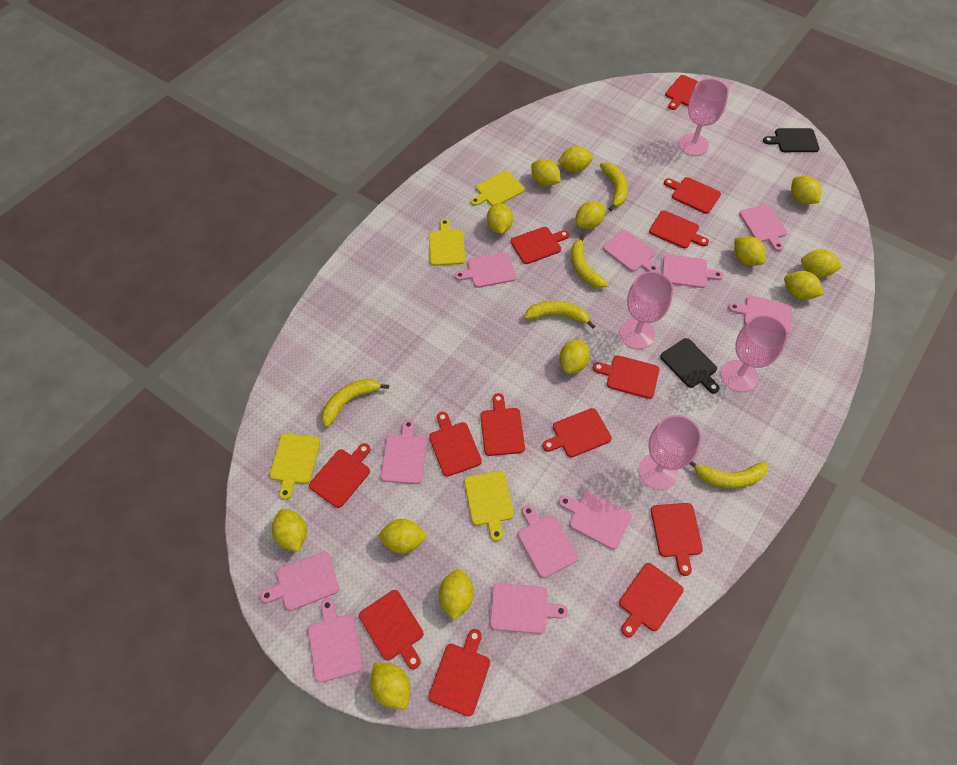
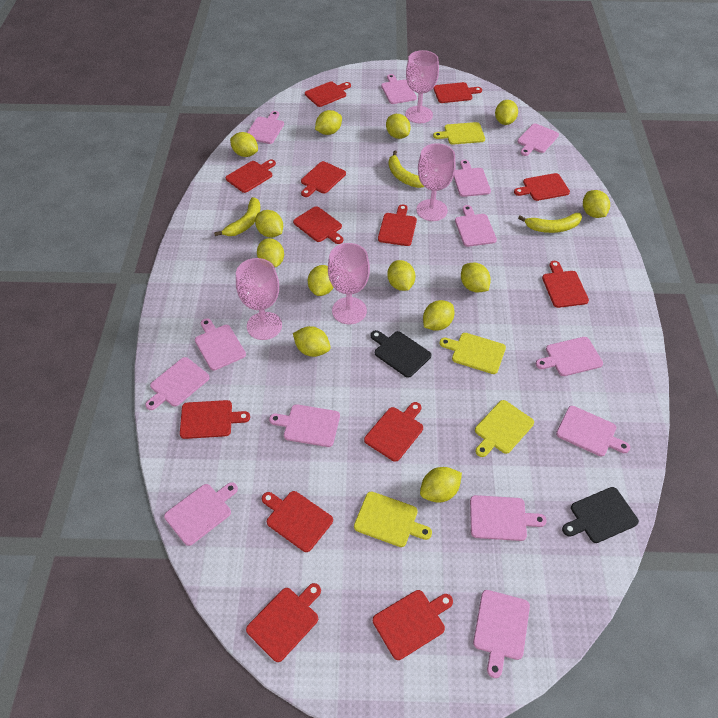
pink cutting board: 11 -> 13
yellow banana: 5 -> 3

